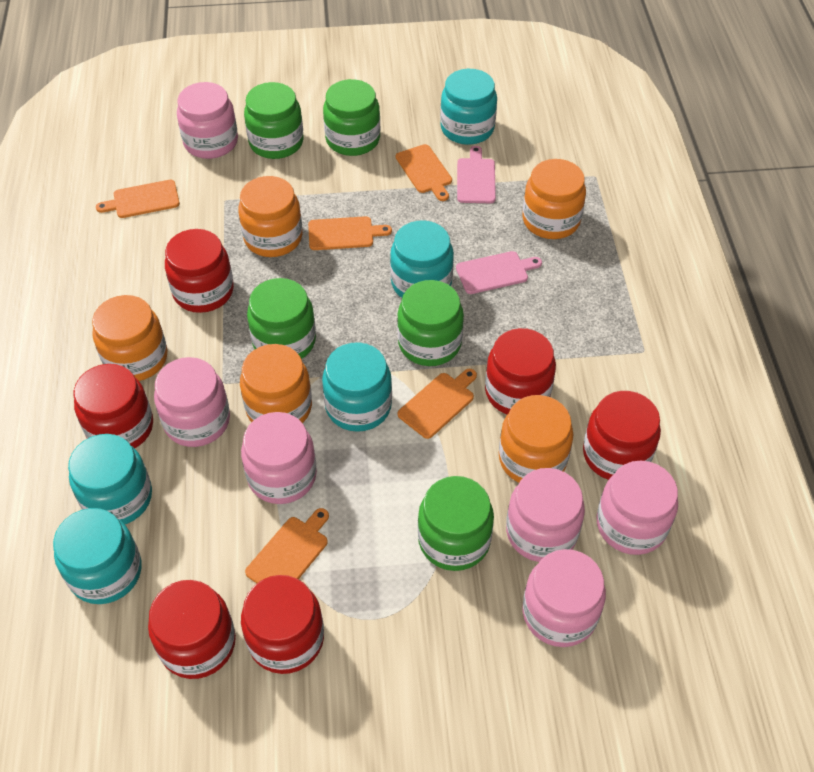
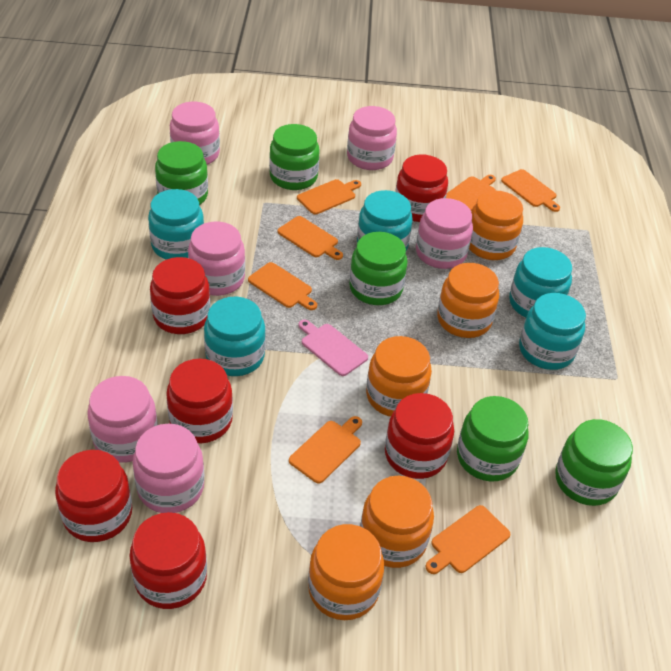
orange cutting board: 5 -> 7
pink cutting board: 2 -> 1

